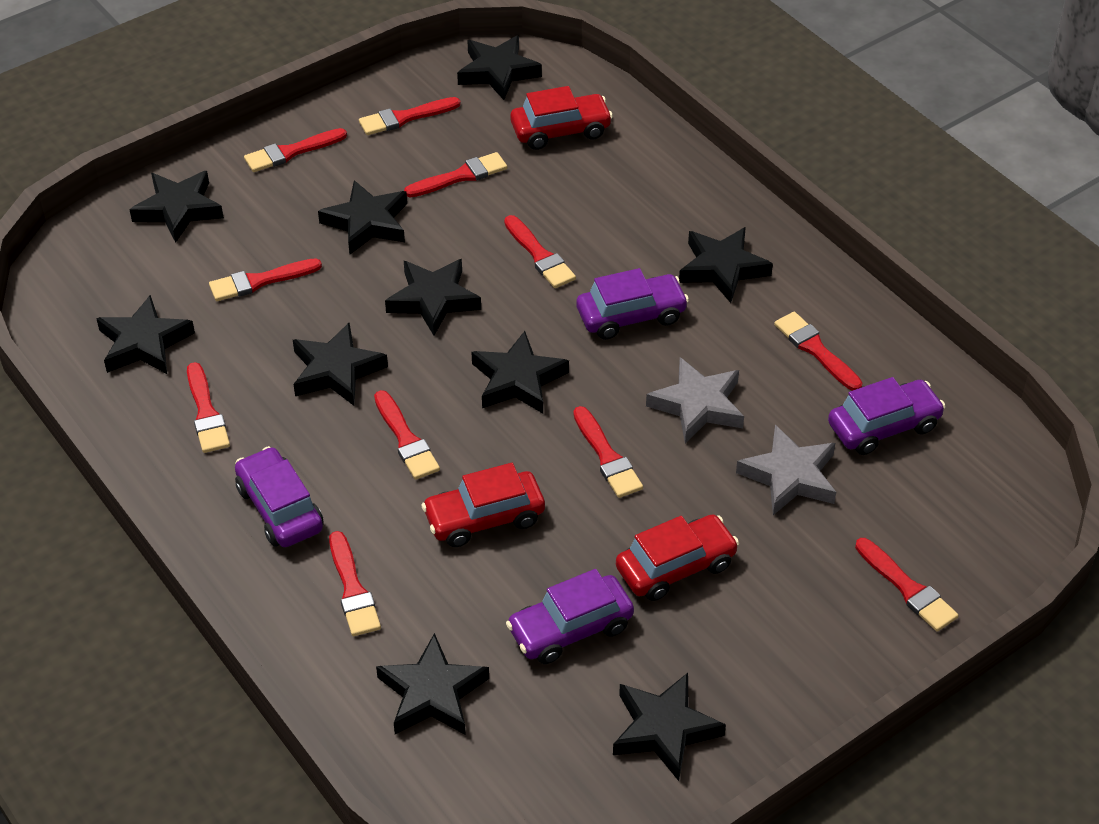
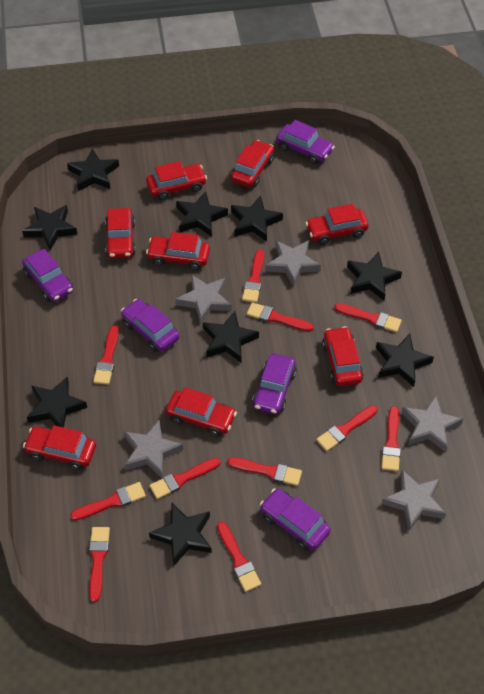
black star: 10 -> 9
grey star: 2 -> 5
purple car: 4 -> 5
red car: 3 -> 8

